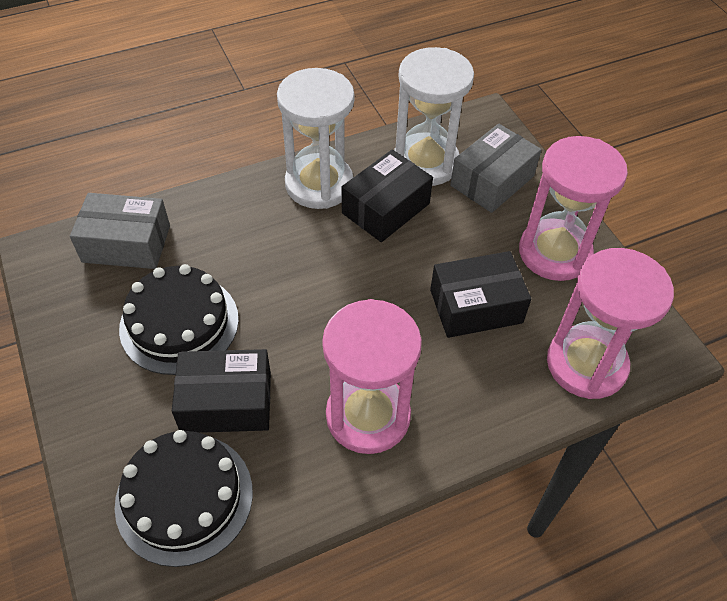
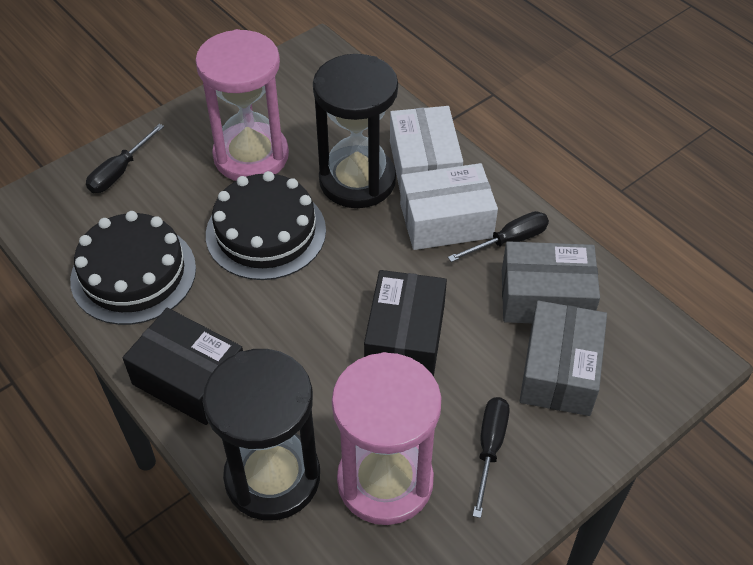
black box: 3 -> 2
black hourglass: 0 -> 2
black screwdriver: 0 -> 3
pink hourglass: 3 -> 2
white box: 0 -> 2
white hourglass: 2 -> 0

